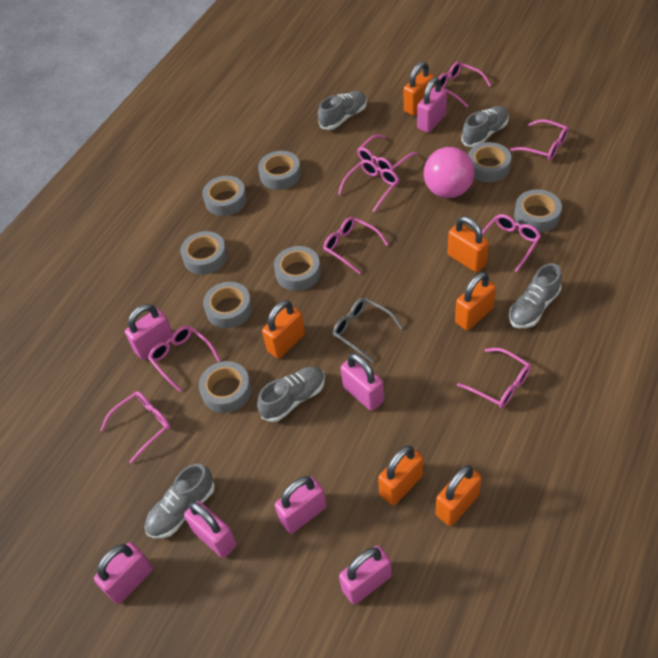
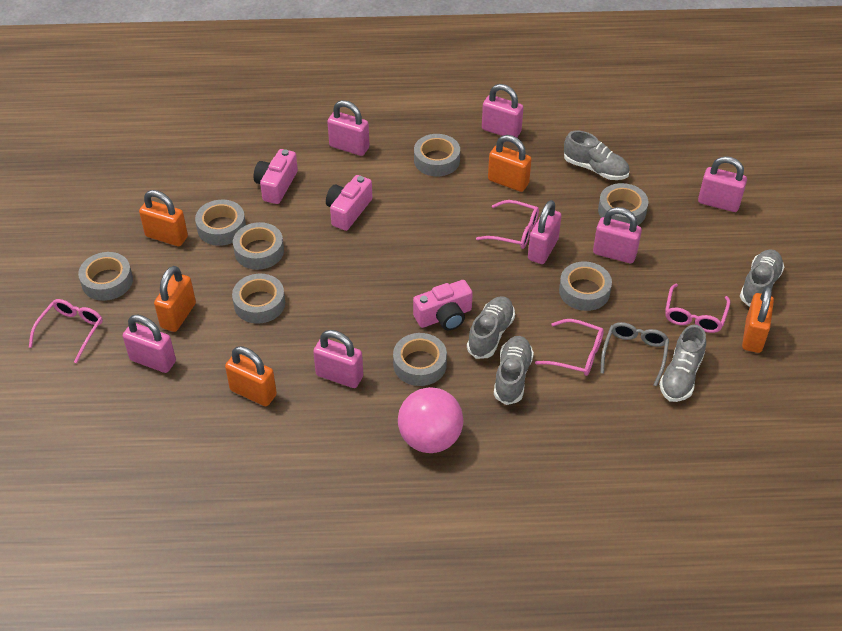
orange padlock: 6 -> 5
pink camera: 0 -> 3
pink glasses: 9 -> 4

